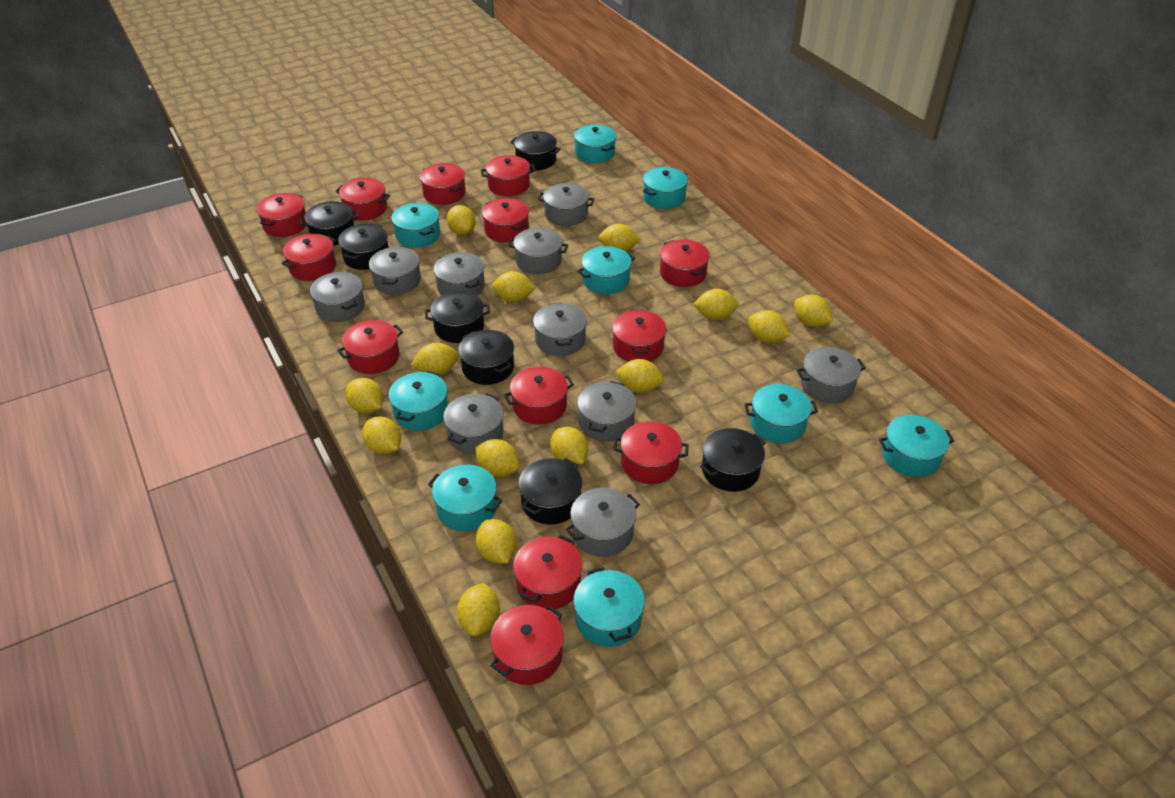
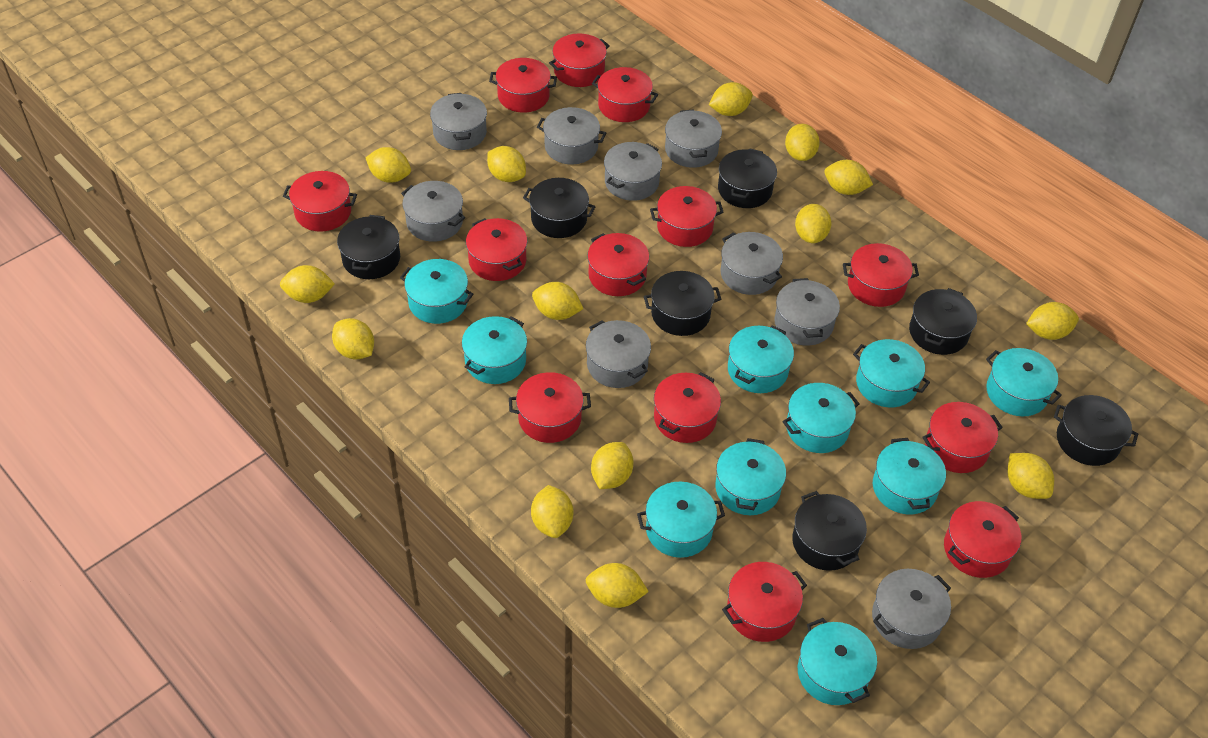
grey pot: 10 -> 9
turquoise pot: 9 -> 10

